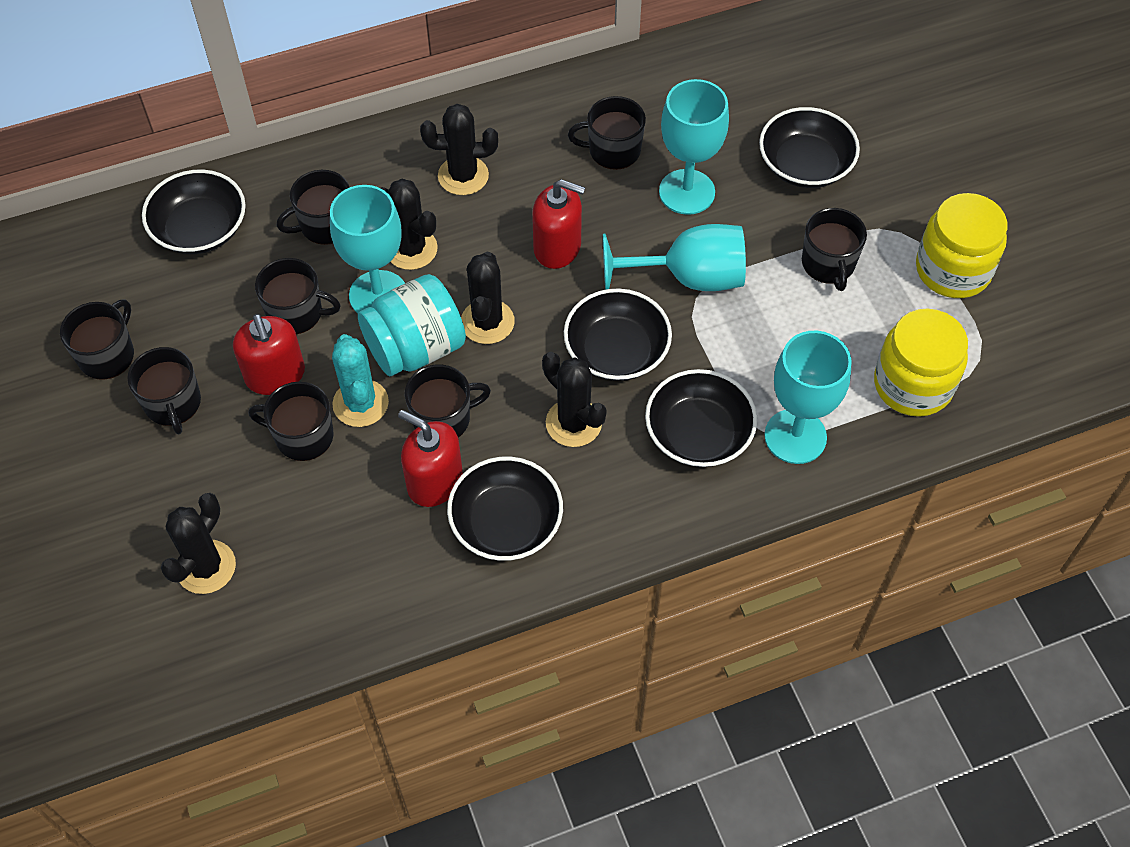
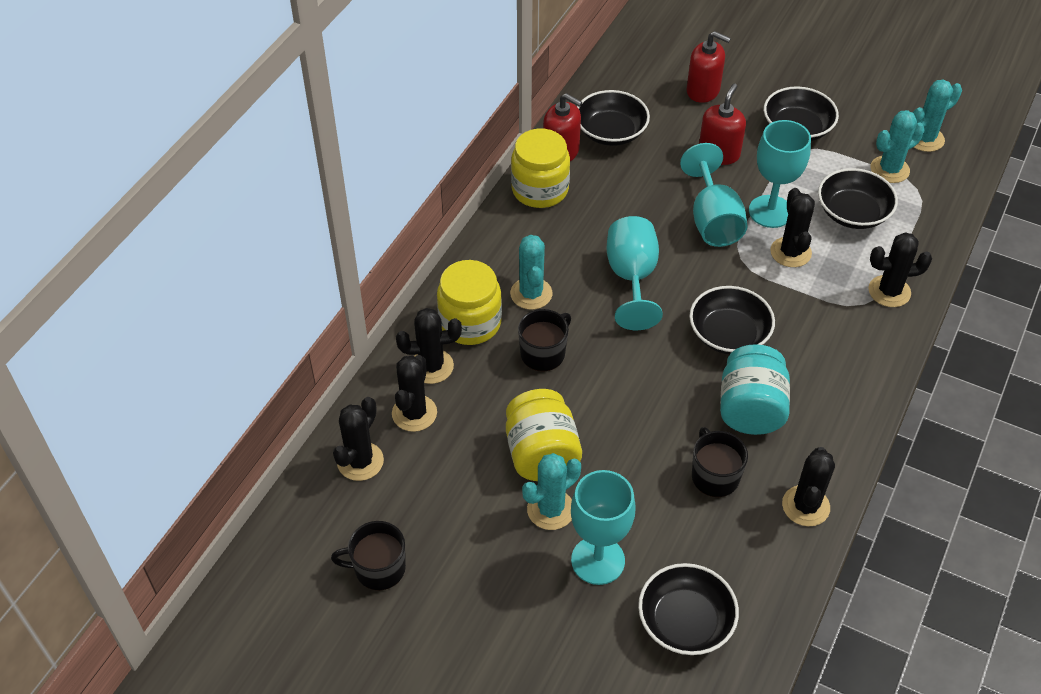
black cactus: 5 -> 6
black mug: 8 -> 3
turquoise cactus: 1 -> 4
yellow jar: 2 -> 3

